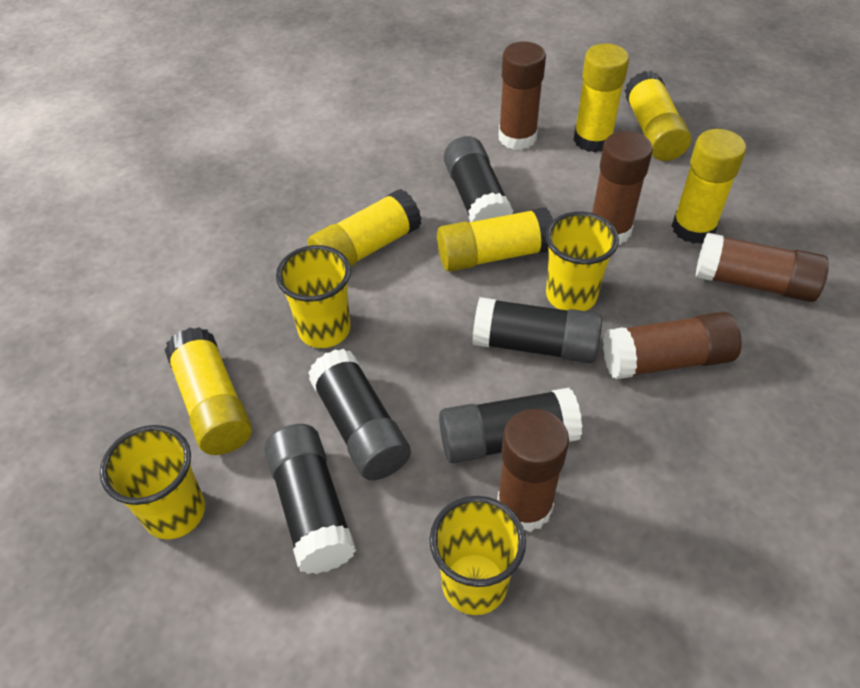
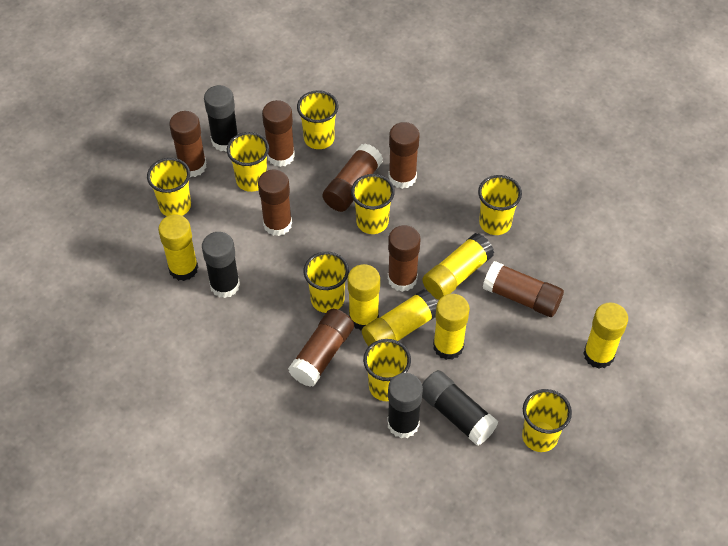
black glue stick: 5 -> 4
brown glue stick: 5 -> 8
yellow cup: 4 -> 8

